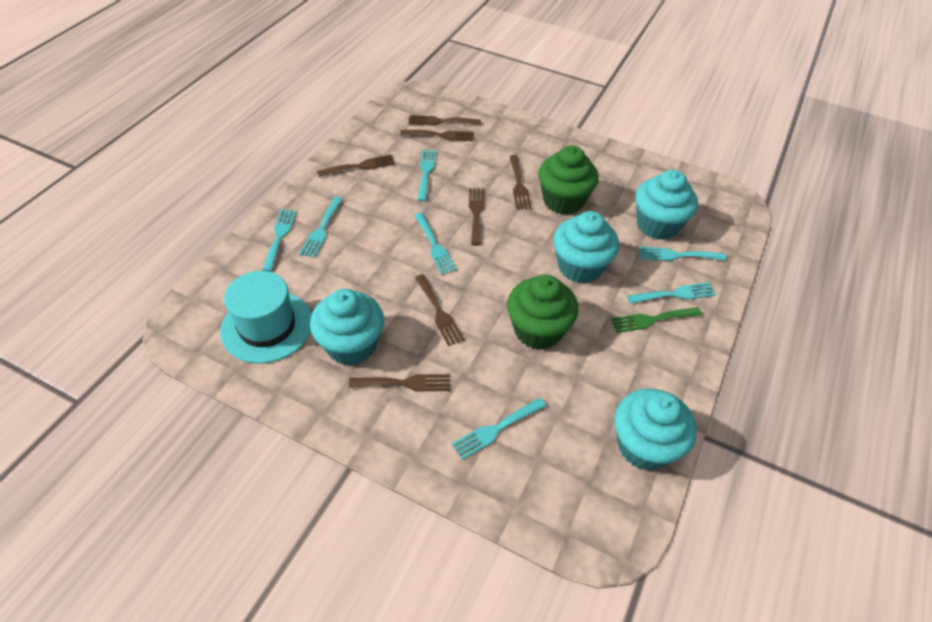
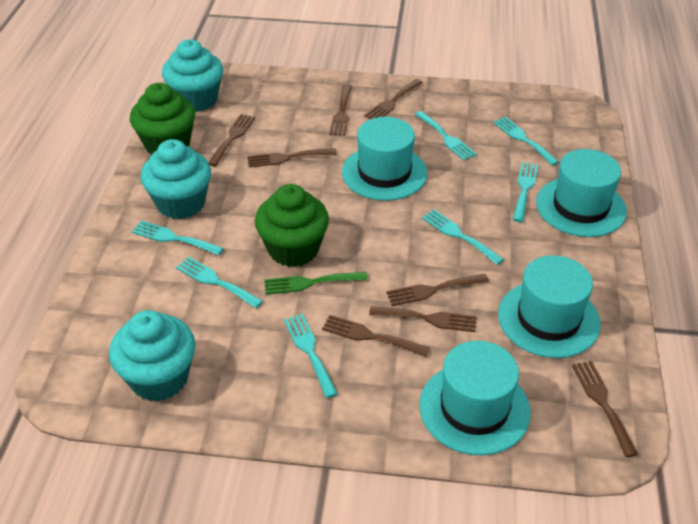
brown fork: 7 -> 8
turquoise cupcake: 4 -> 3
turquoise hat: 1 -> 4

